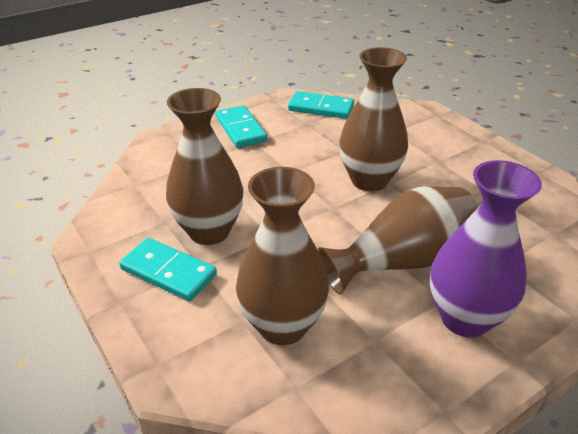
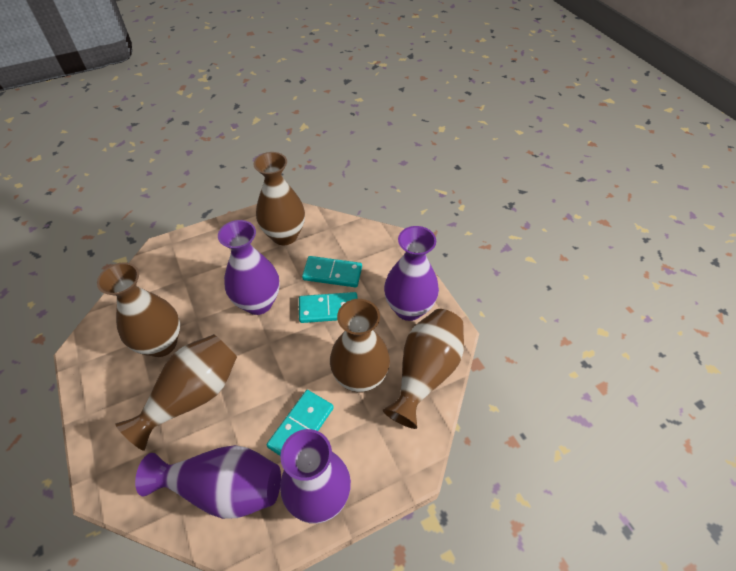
brown vase: 4 -> 5
purple vase: 1 -> 4

